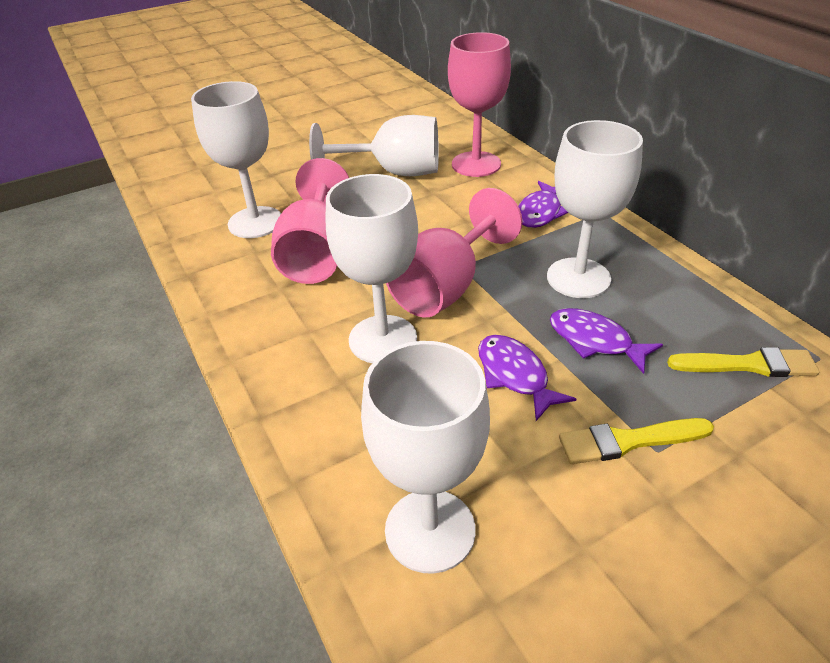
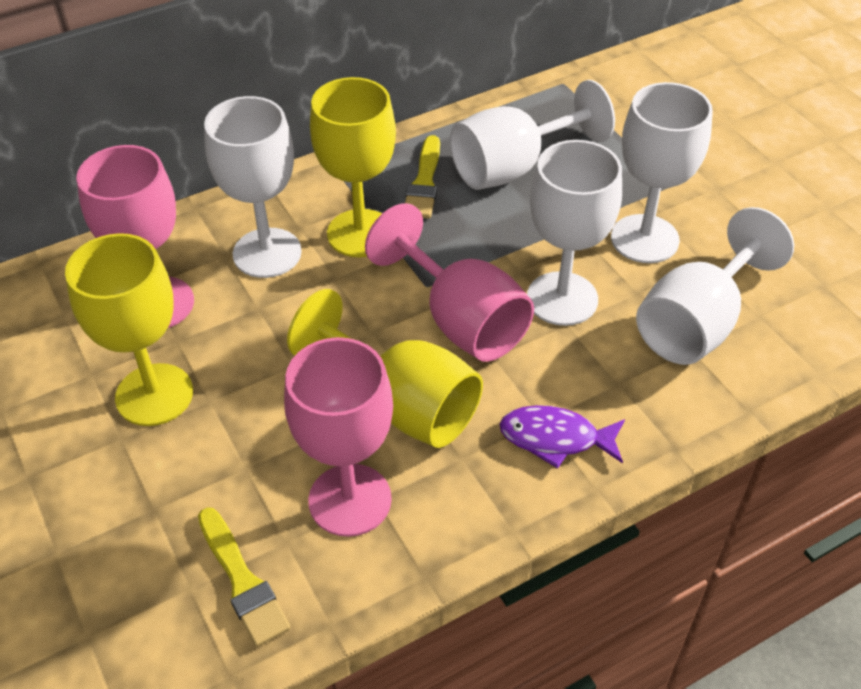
purple fish: 3 -> 1
yellow goblet: 0 -> 3

